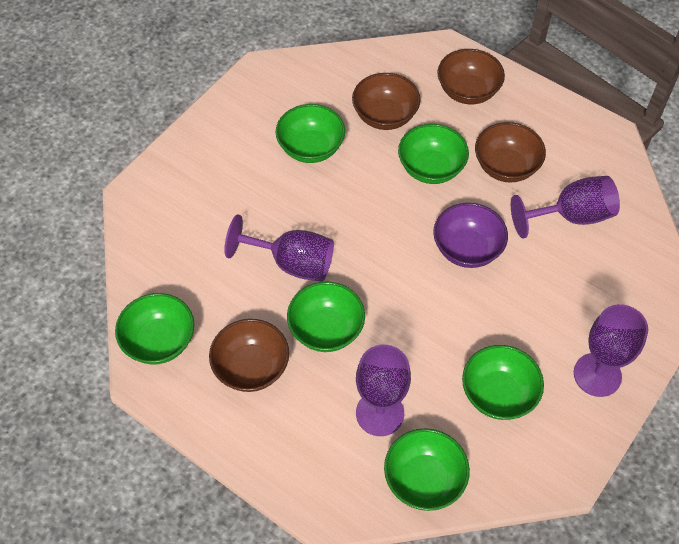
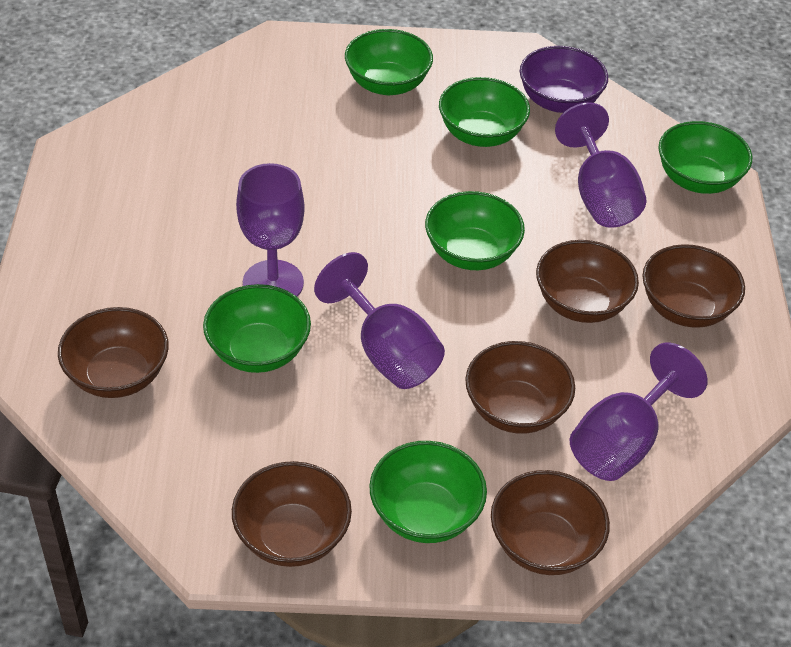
brown bowl: 4 -> 6

